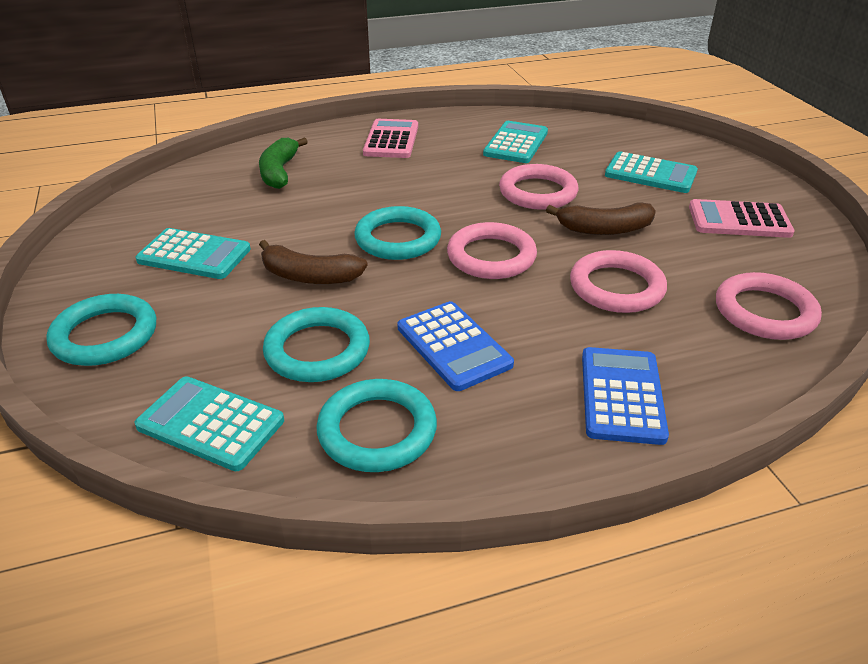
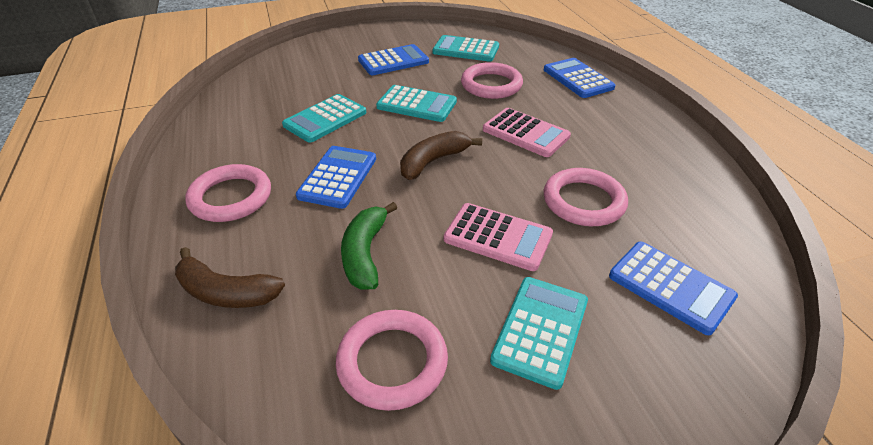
blue calculator: 2 -> 4
turquoise ring: 4 -> 0

